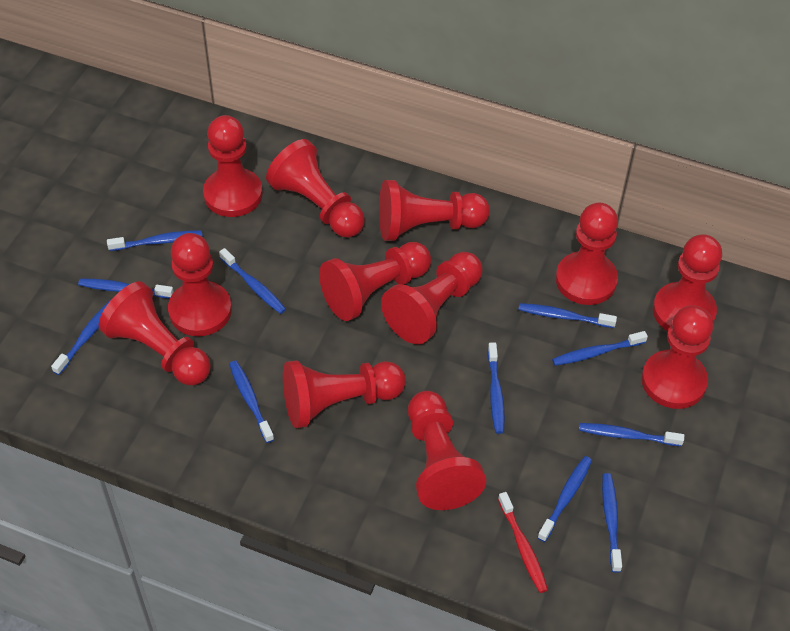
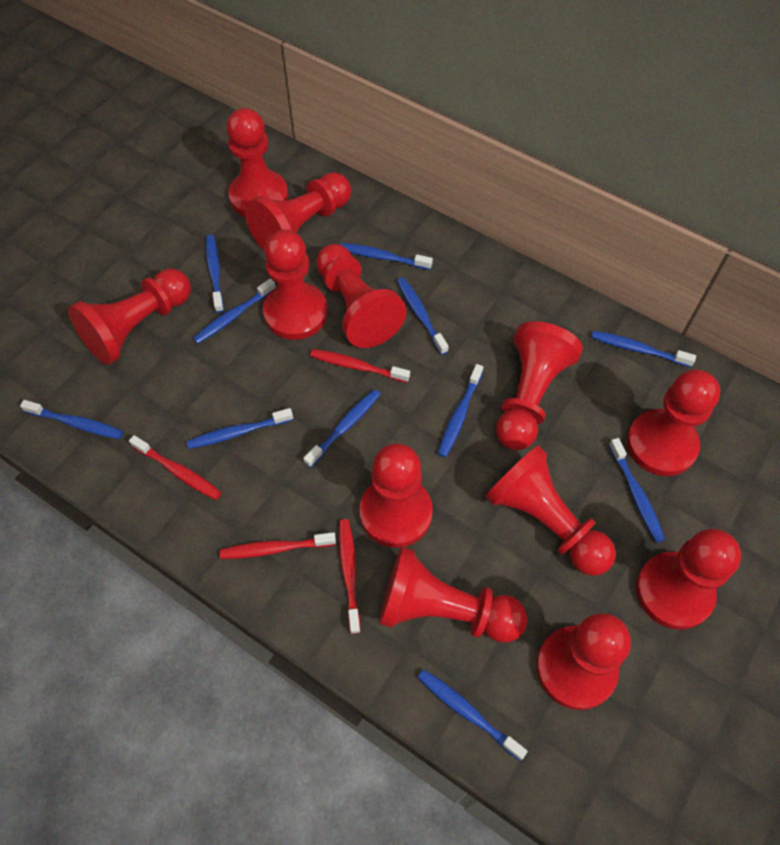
red toothbrush: 1 -> 4

